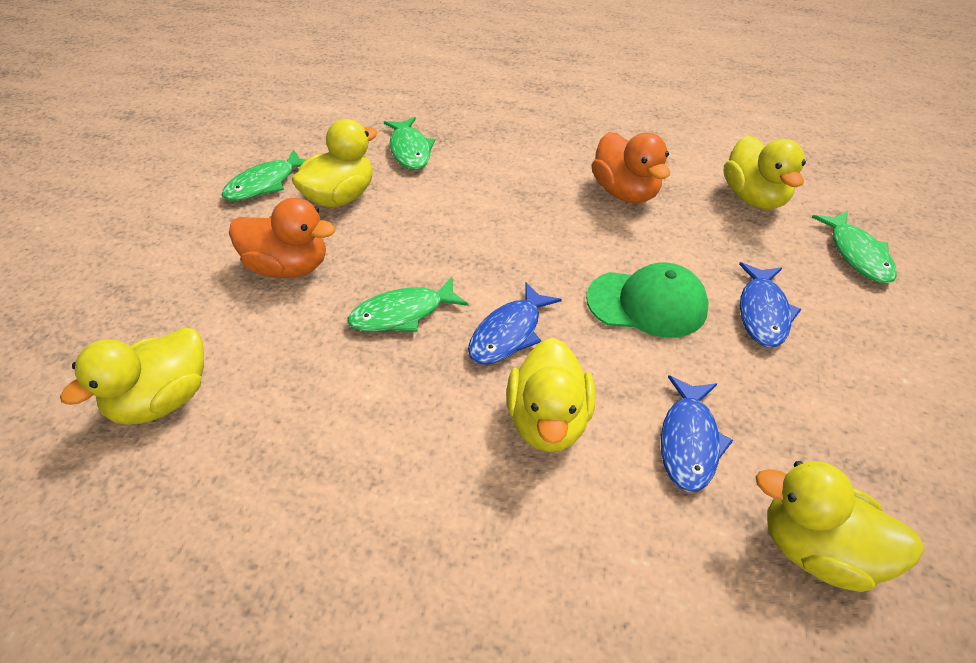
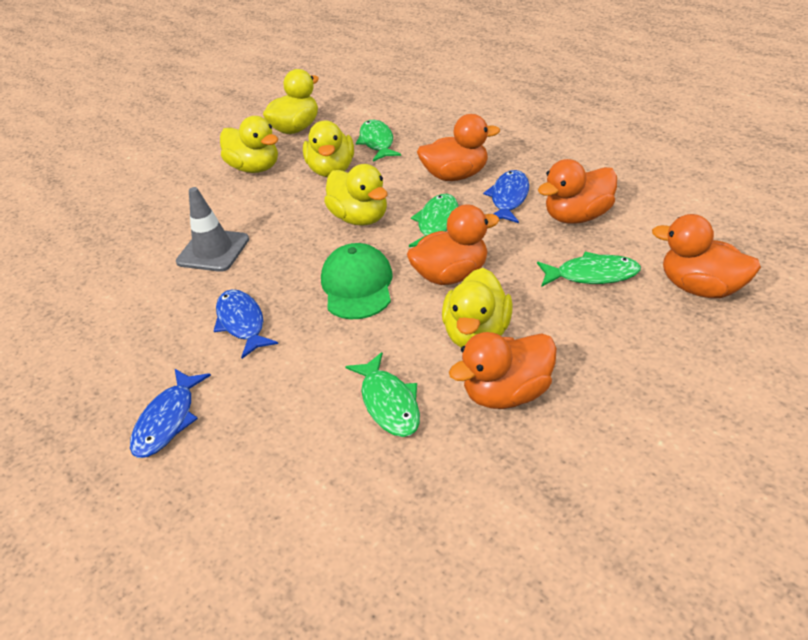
grey traffic cone: 0 -> 1
orange duck: 2 -> 5

